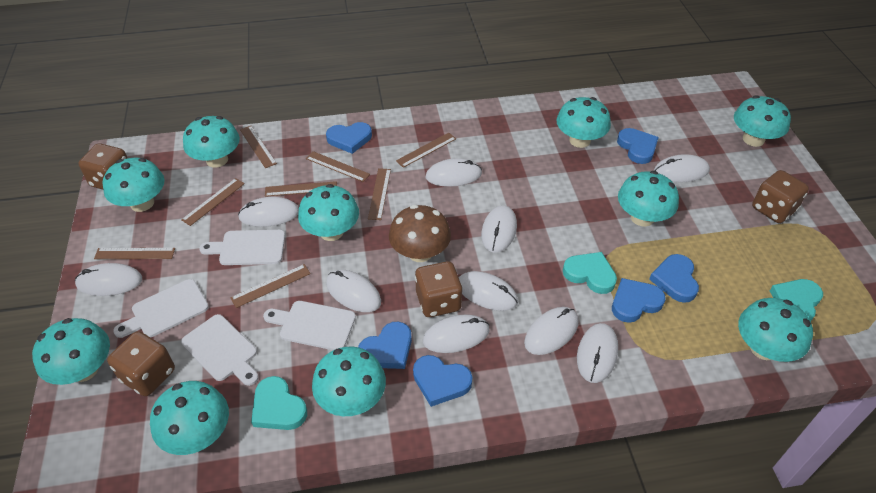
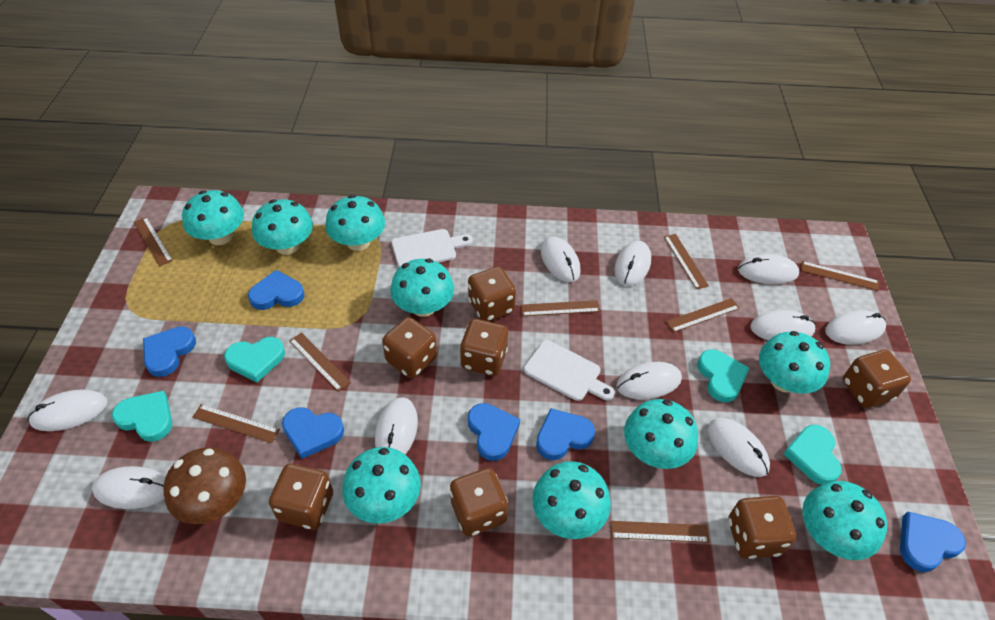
brown dice: 4 -> 7
turquoise heart: 3 -> 4
turquoise mushroom: 10 -> 9
white cutting board: 4 -> 2

